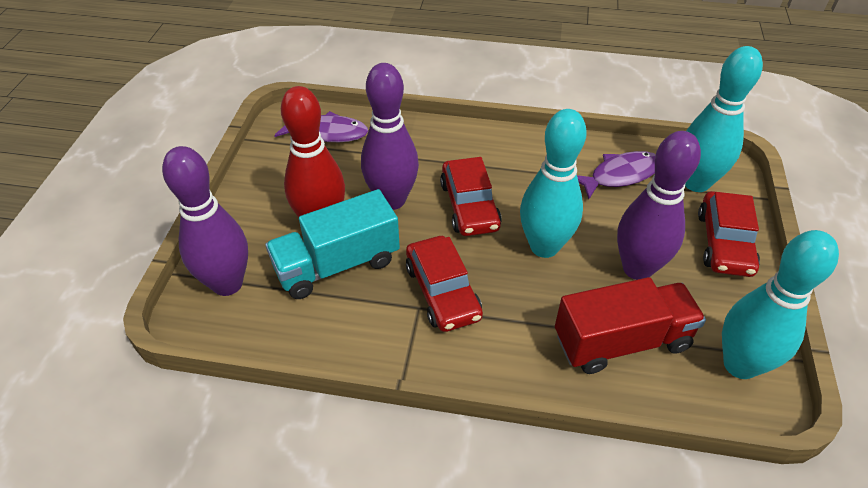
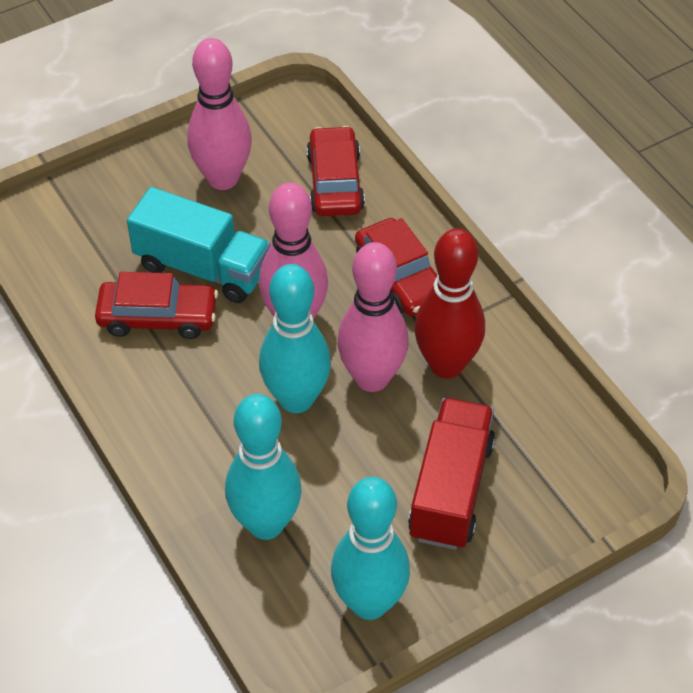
pink bowling pin: 0 -> 3
purple bowling pin: 3 -> 0
purple fish: 2 -> 0

